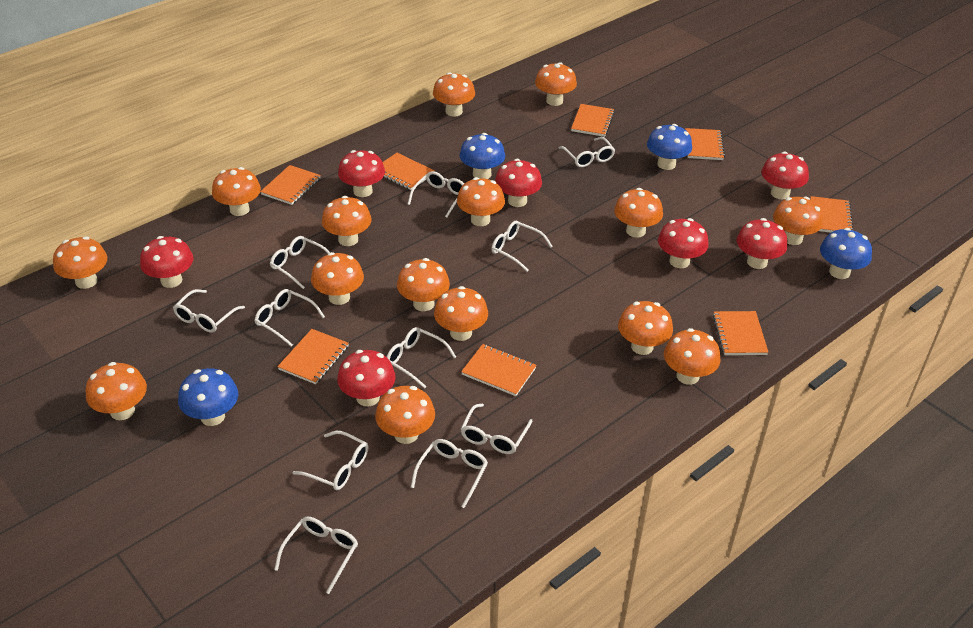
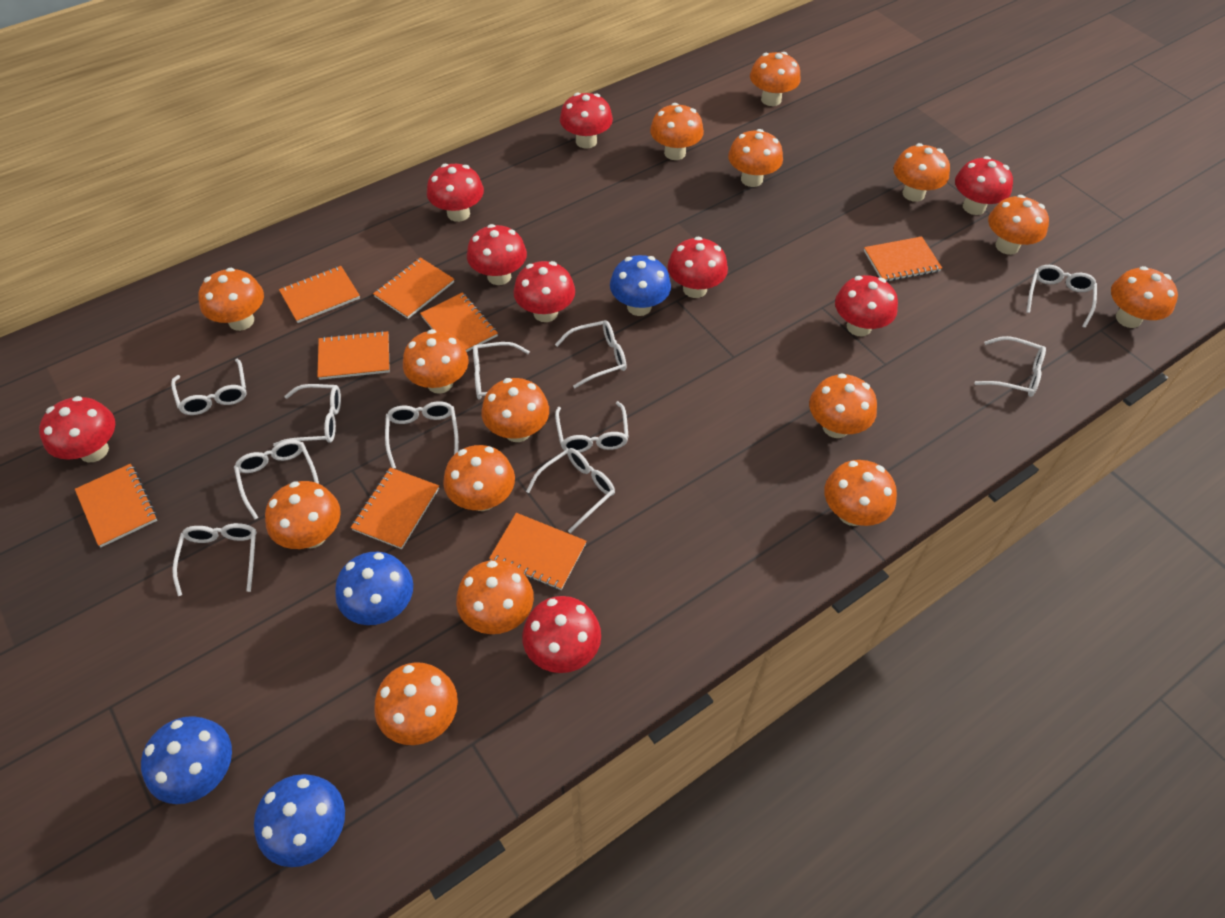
red mushroom: 7 -> 9

